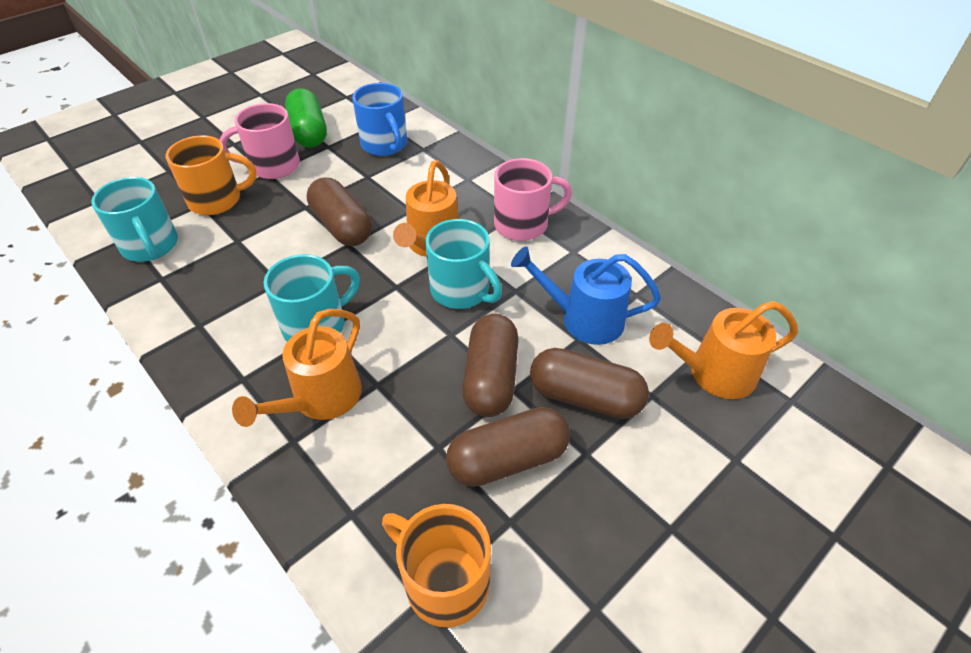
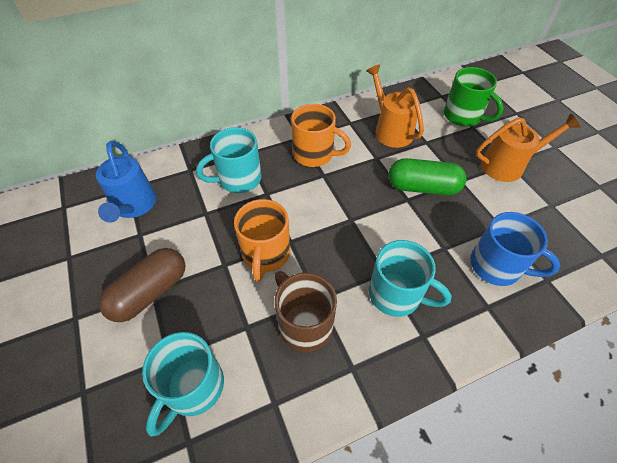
brown capsule: 4 -> 1
brown mug: 0 -> 1
green mug: 0 -> 1
orange watering can: 3 -> 2
pink mug: 2 -> 0

